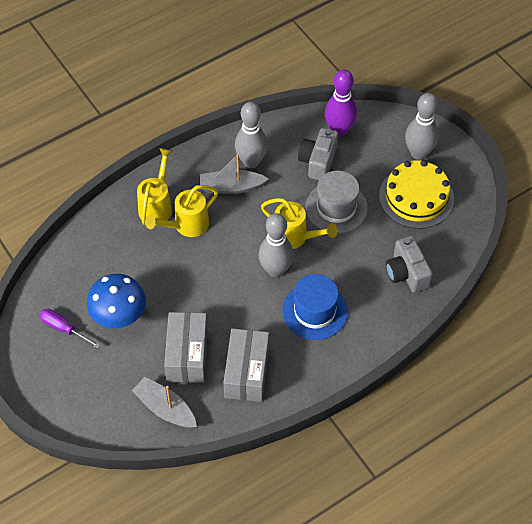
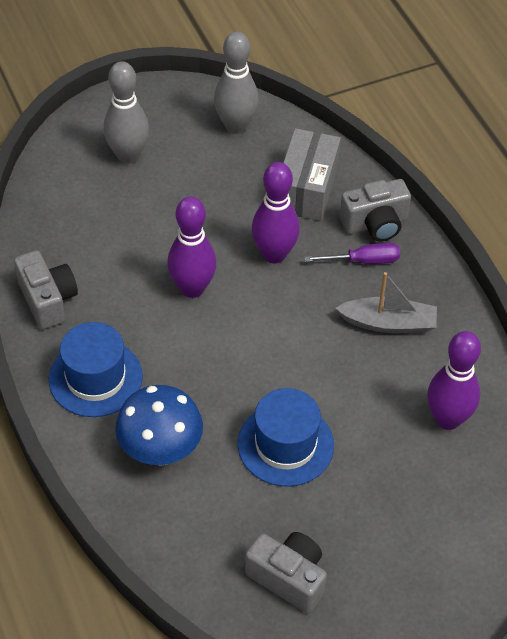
blue hat: 1 -> 2
grey boat: 2 -> 1
grey bowling pin: 3 -> 2
grey box: 2 -> 1
grey camera: 2 -> 3
grey hat: 1 -> 0
purple bowling pin: 1 -> 3
yellow cake: 1 -> 0
yellow watering can: 3 -> 0

